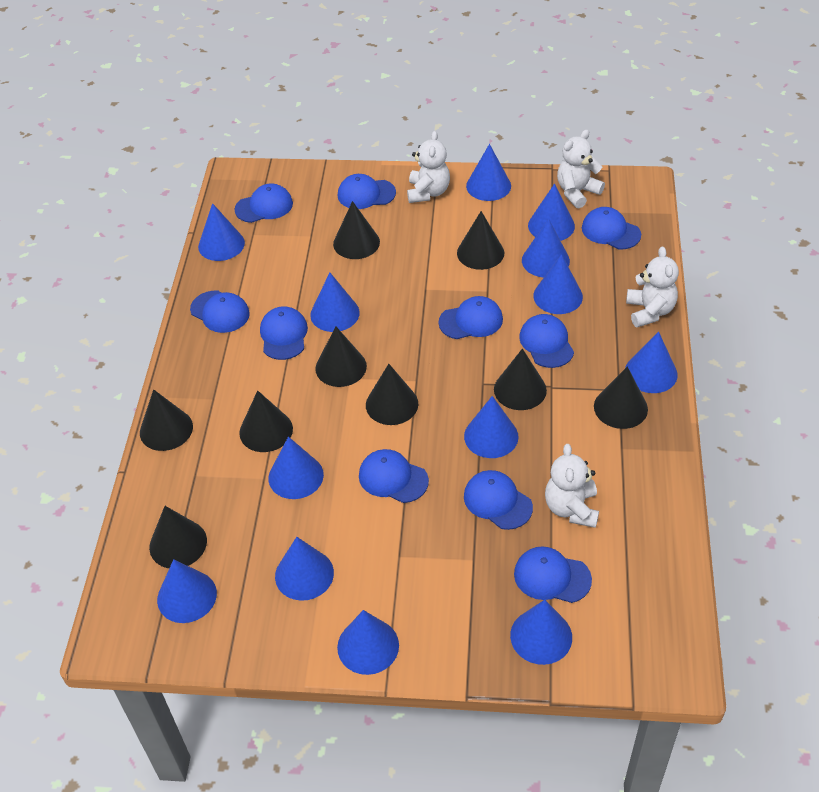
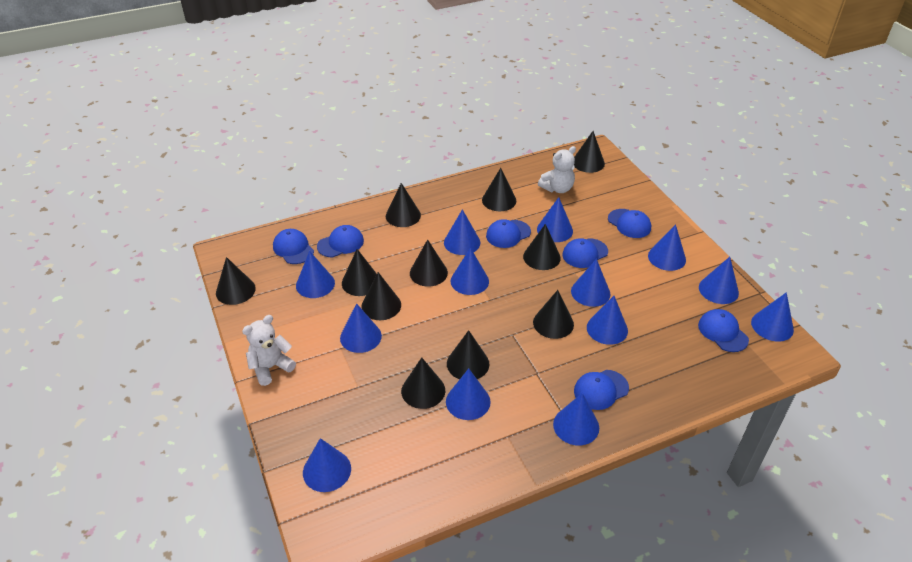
black cone: 9 -> 11
blue cap: 10 -> 7
white teddy bear: 4 -> 2

